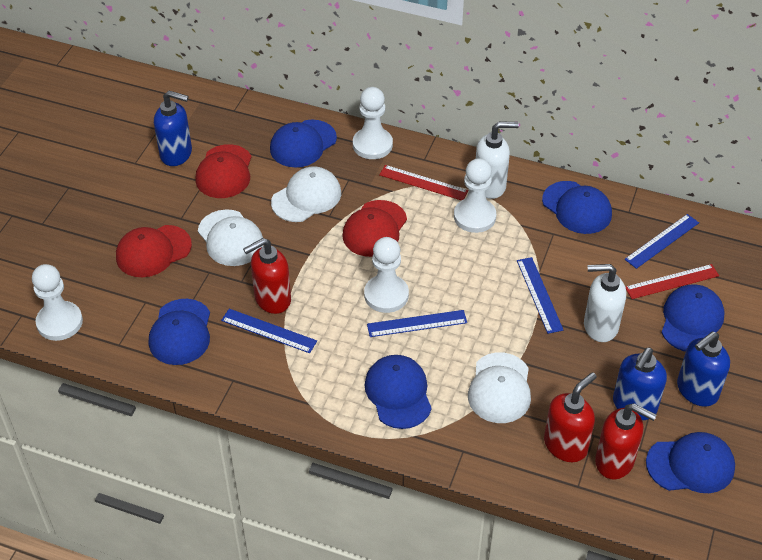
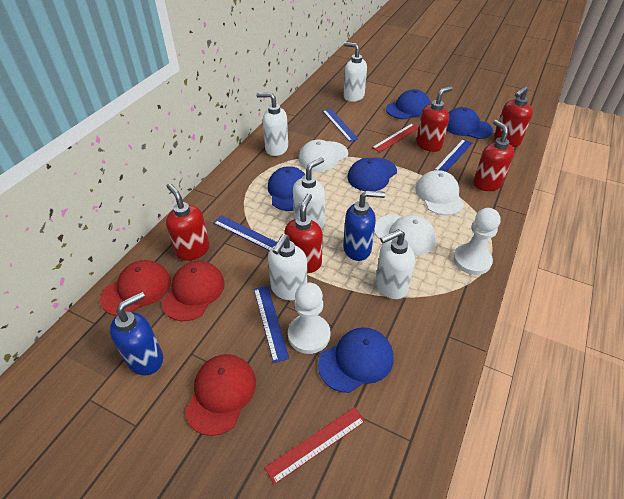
blue cap: 6 -> 5
blue soap dispenser: 3 -> 2
red soap dispenser: 3 -> 5
white pawn: 4 -> 2
white soap dispenser: 2 -> 5

